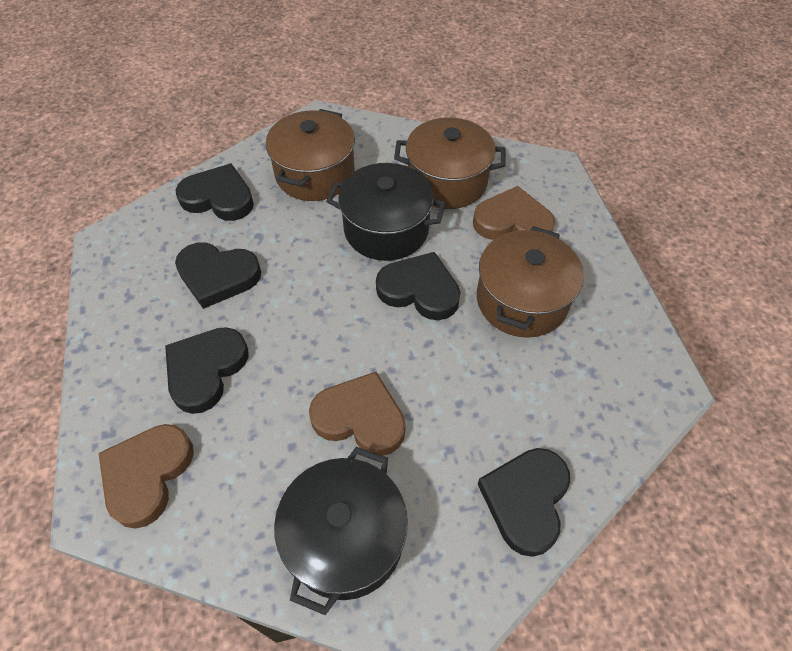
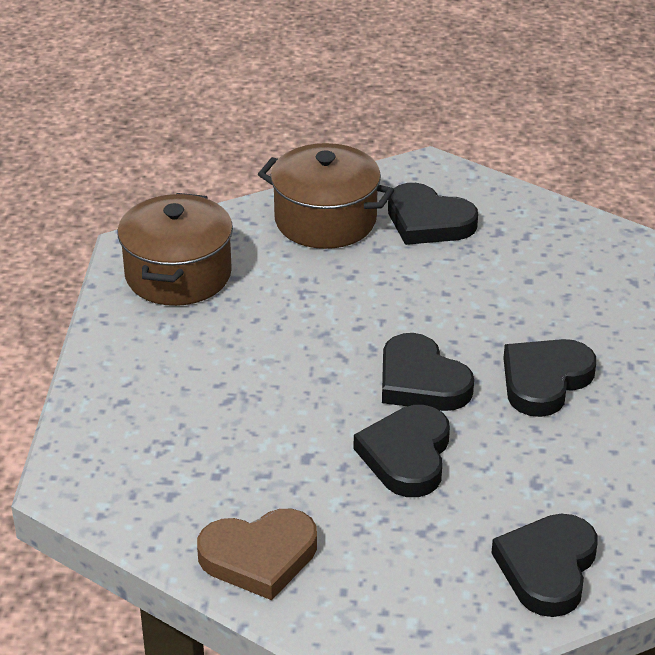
black pot: 2 -> 0
brown heart: 3 -> 1
brown pot: 3 -> 2

